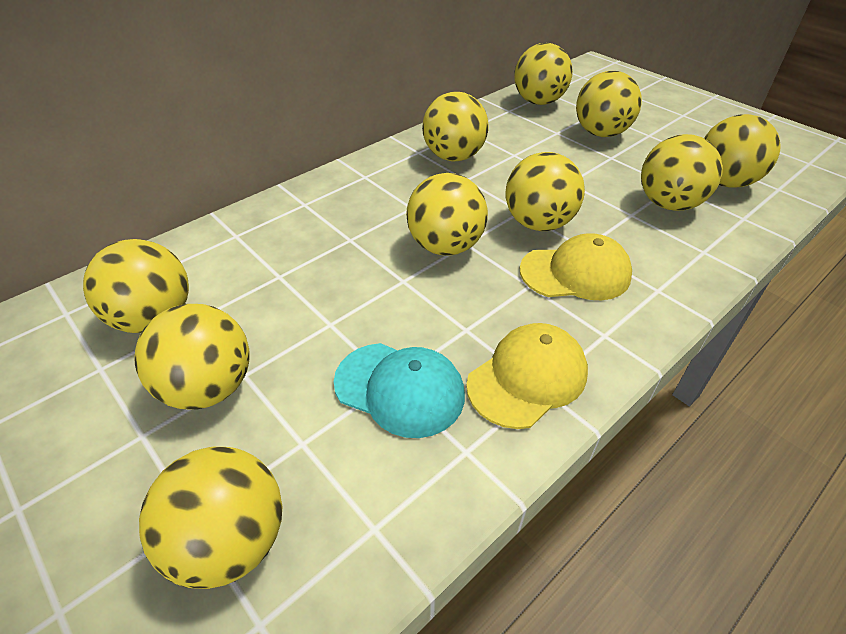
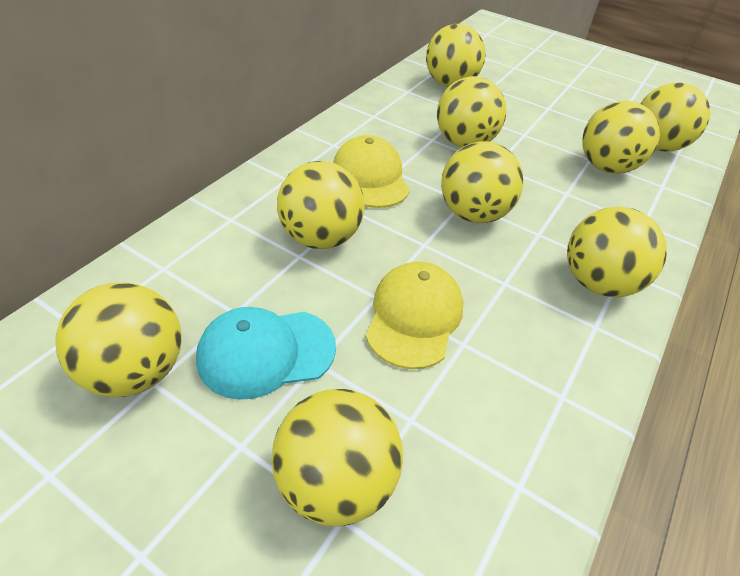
yellow ball: 10 -> 9

